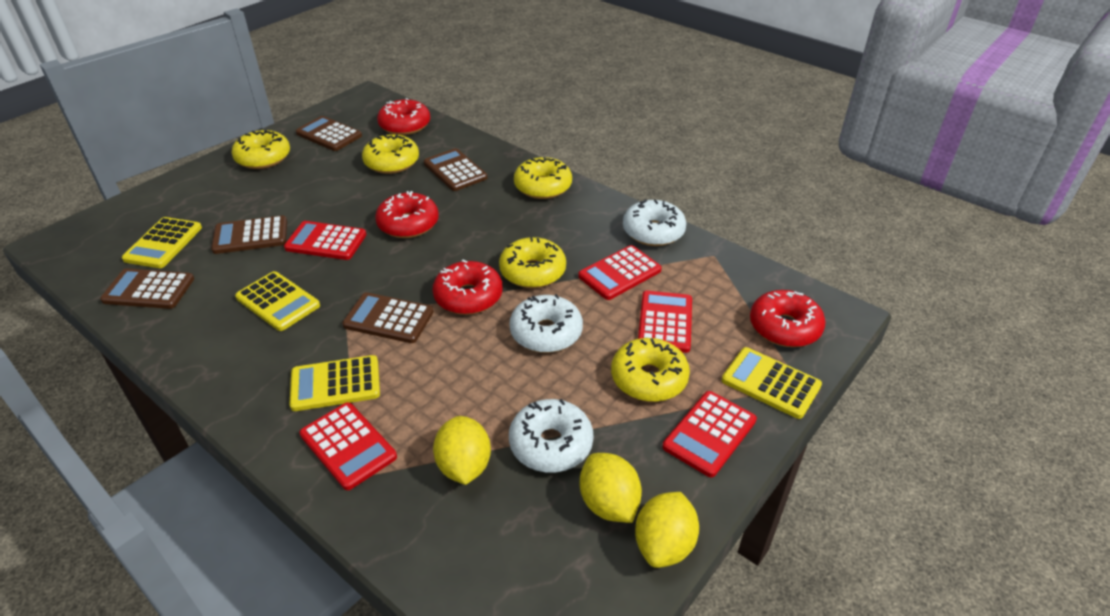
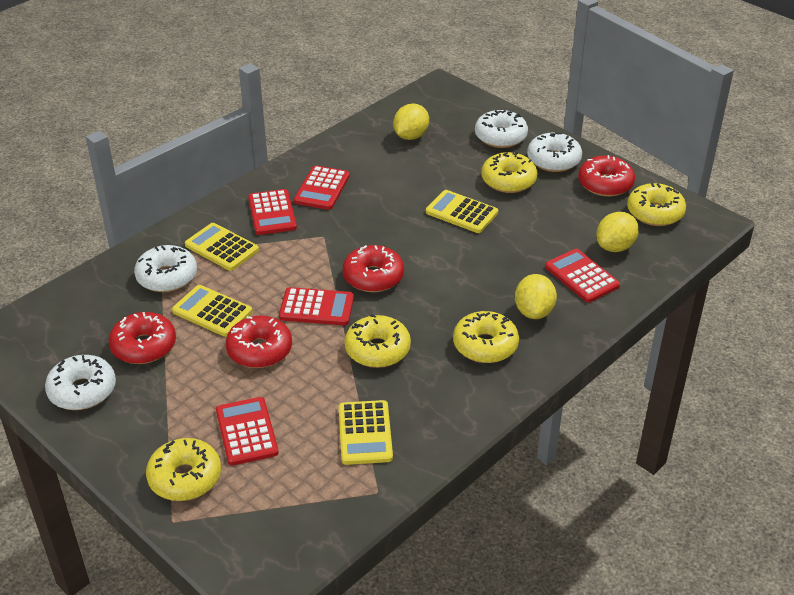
brown calculator: 5 -> 0
white donut: 3 -> 4

